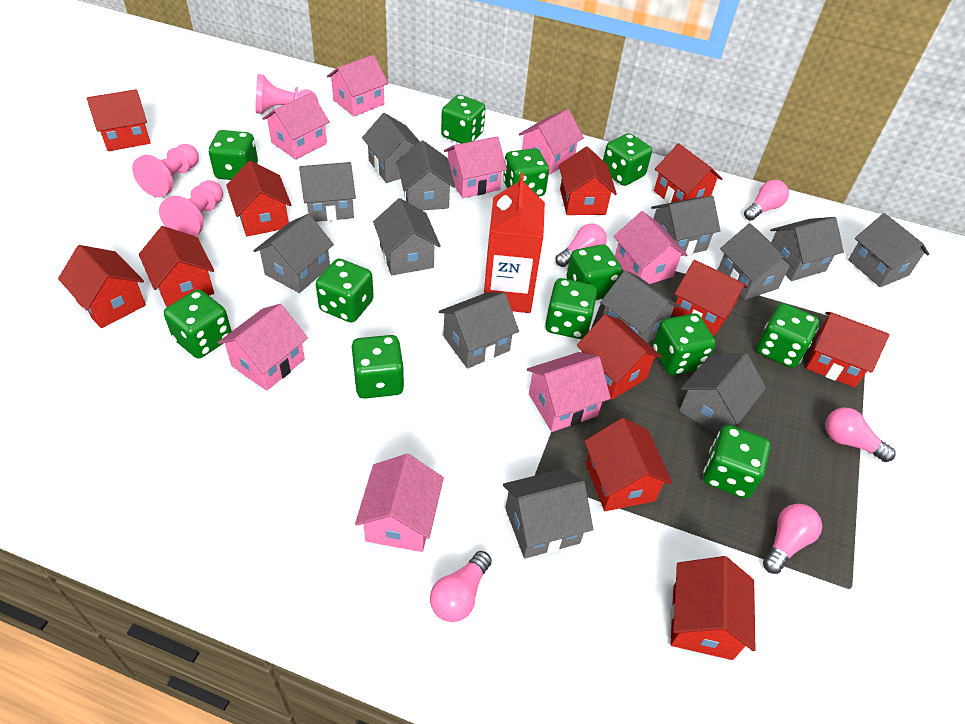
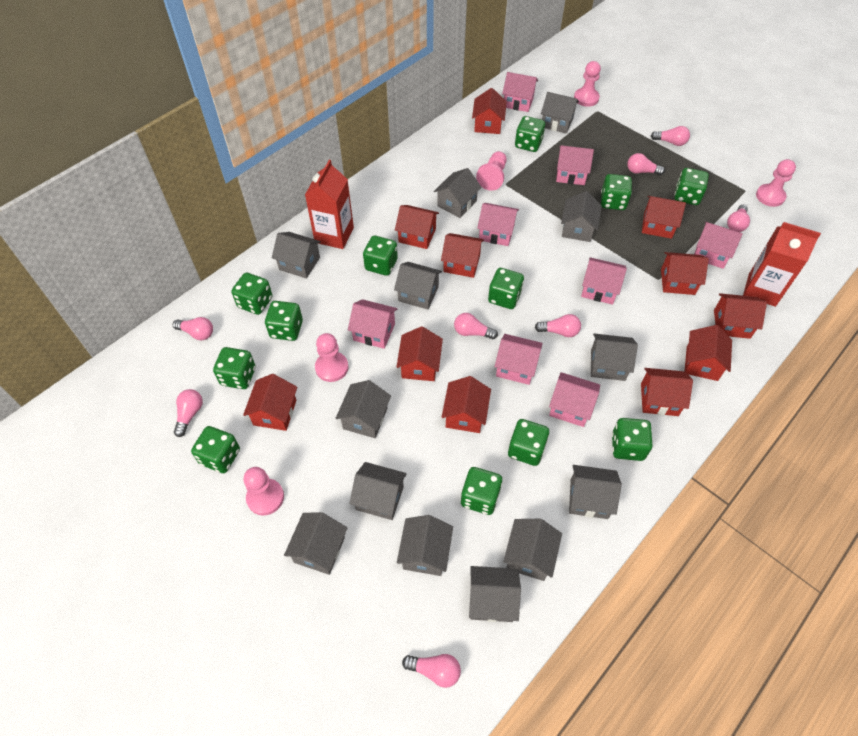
pink light bulb: 5 -> 8
pink pawn: 3 -> 5
red carton: 1 -> 2

